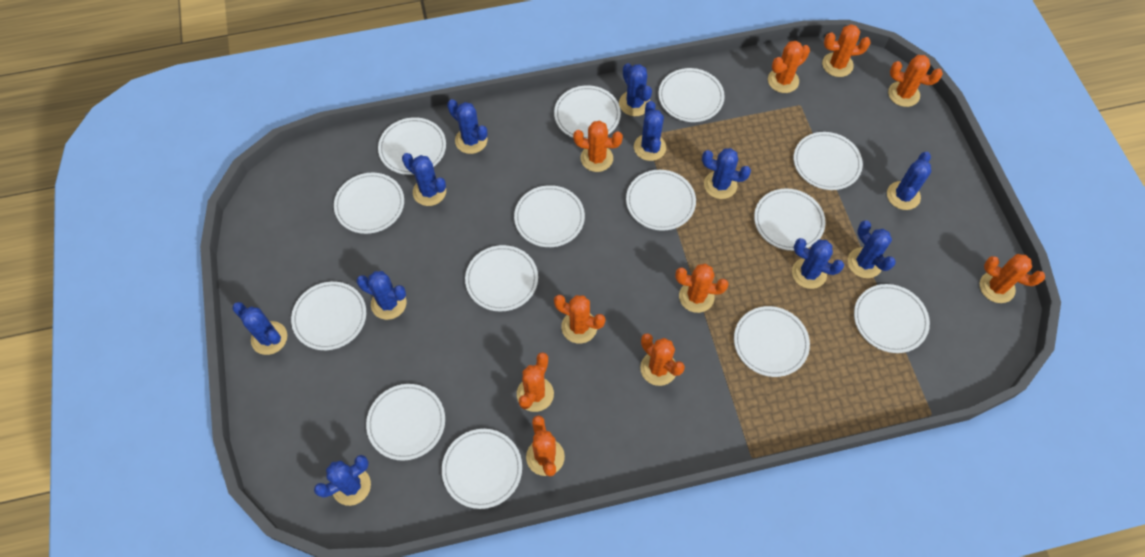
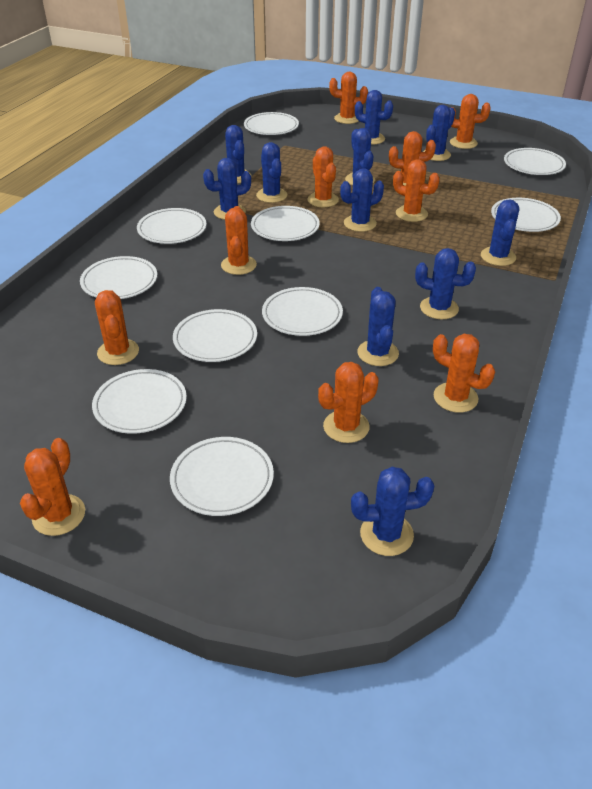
white plate: 14 -> 10

